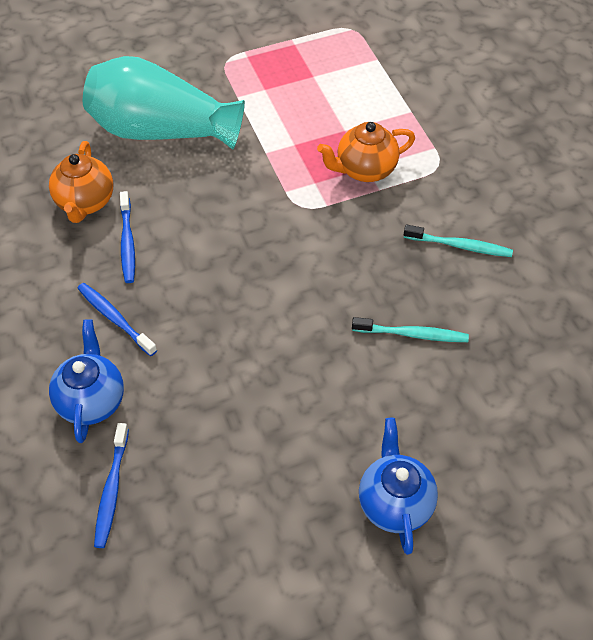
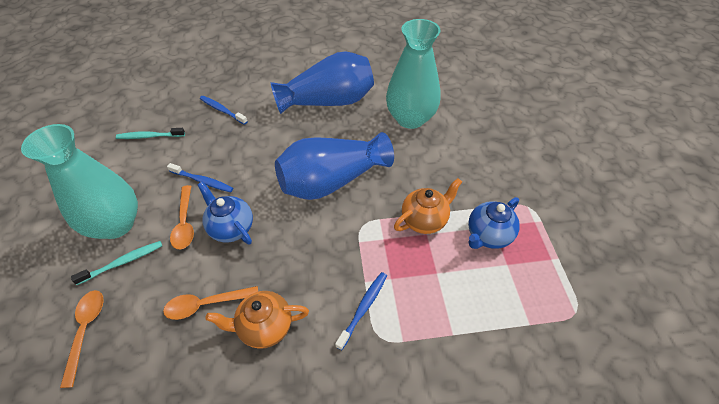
blue vase: 0 -> 2
orange spoon: 0 -> 3
turquoise vase: 1 -> 2

